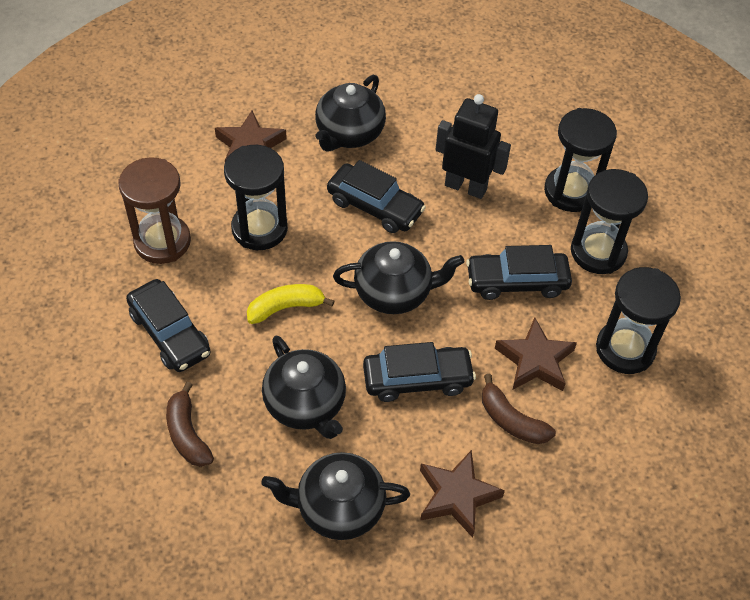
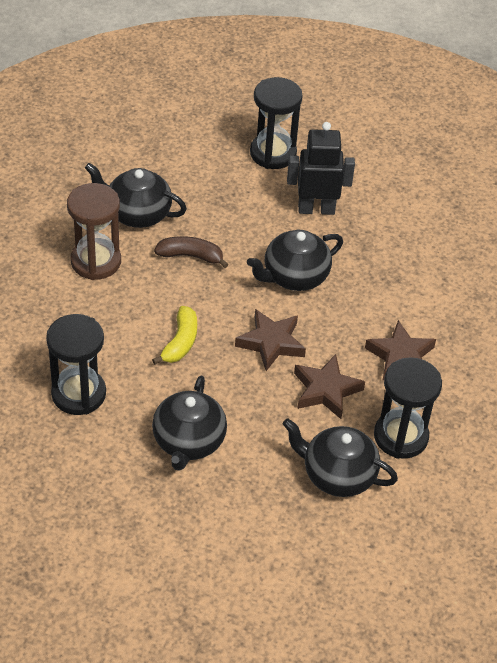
black car: 4 -> 0
black hourglass: 4 -> 3
brown banana: 2 -> 1

